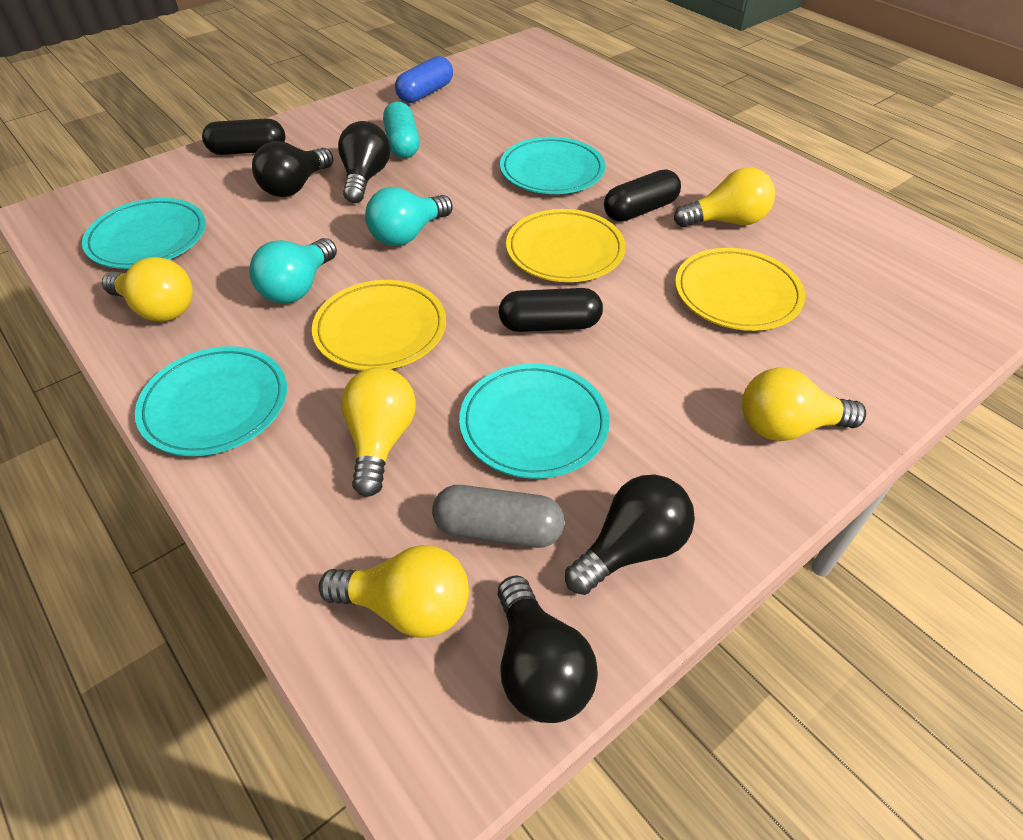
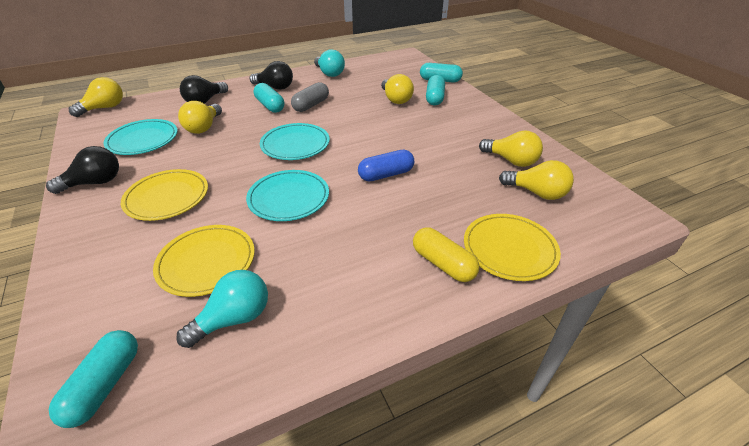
black capsule: 3 -> 0
black light bulb: 4 -> 3
turquoise capsule: 1 -> 4
turquoise plate: 4 -> 3
yellow capsule: 0 -> 1

